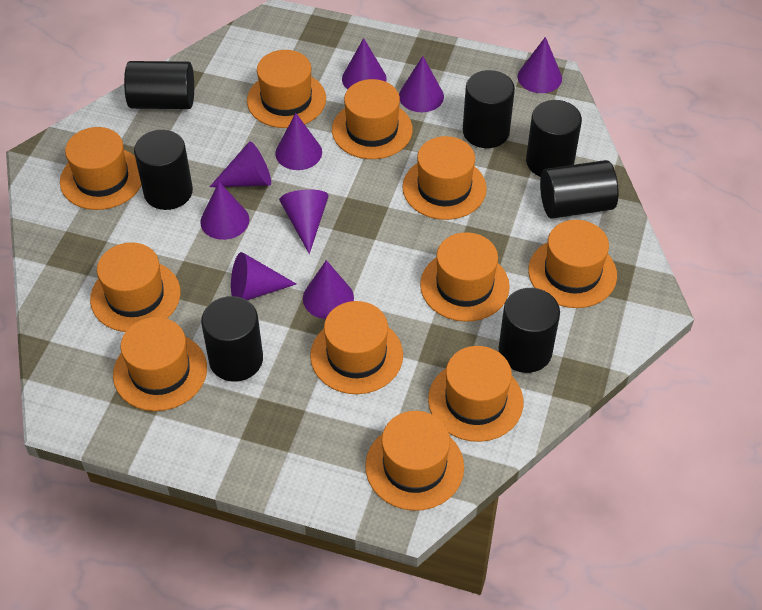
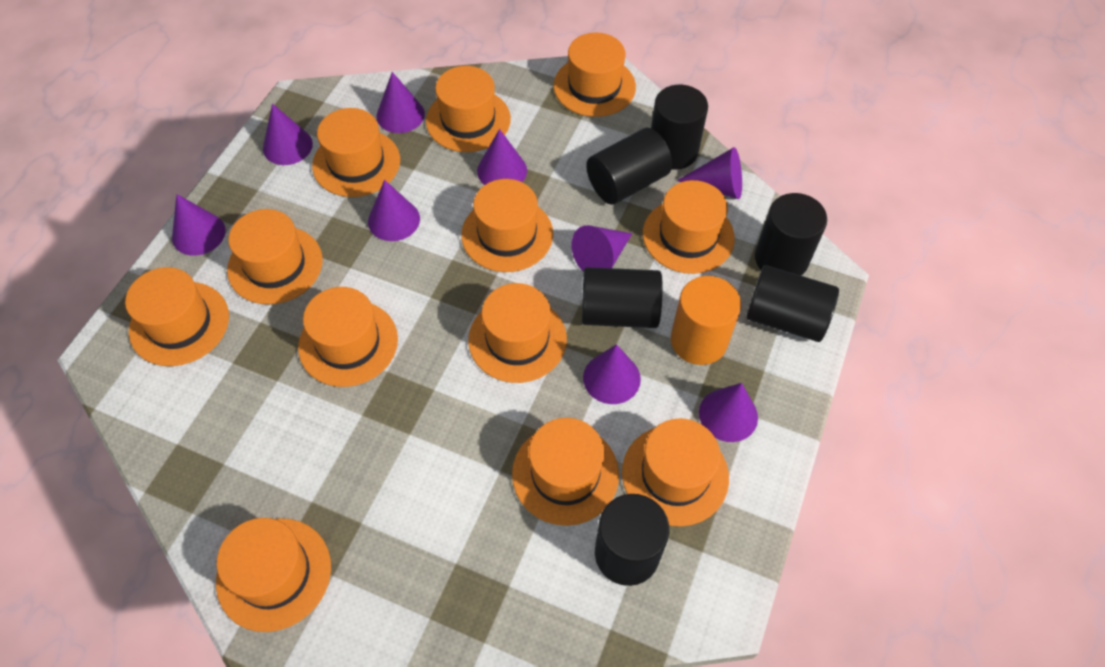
black cylinder: 7 -> 6
orange cylinder: 0 -> 1
orange hat: 11 -> 12

